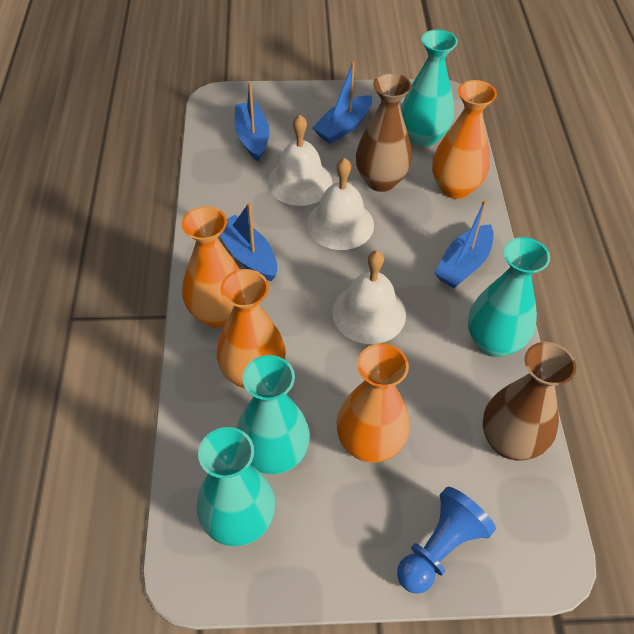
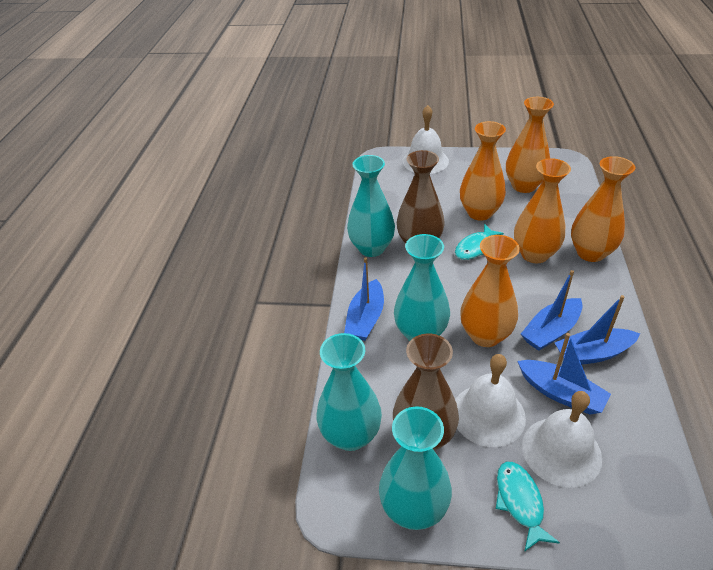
blue pawn: 1 -> 0
orange vase: 4 -> 5
turquoise fish: 0 -> 2

